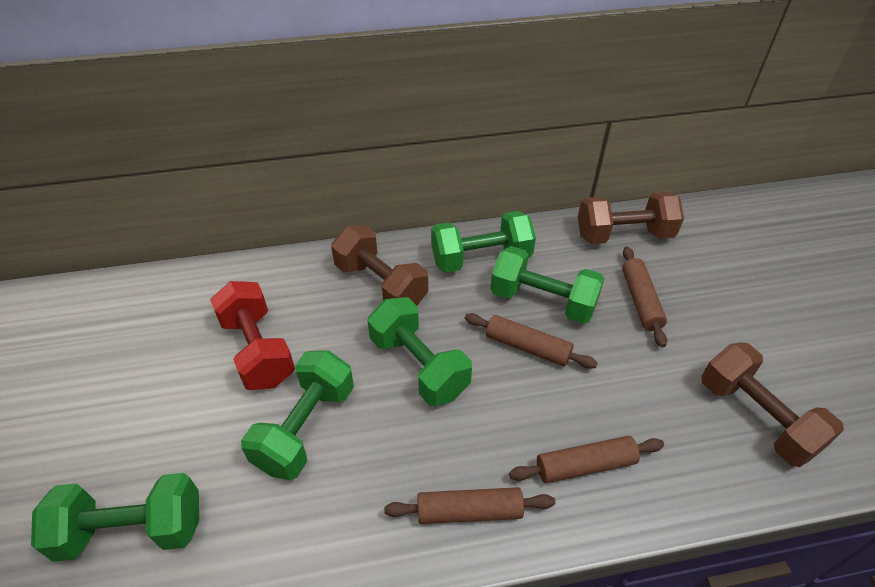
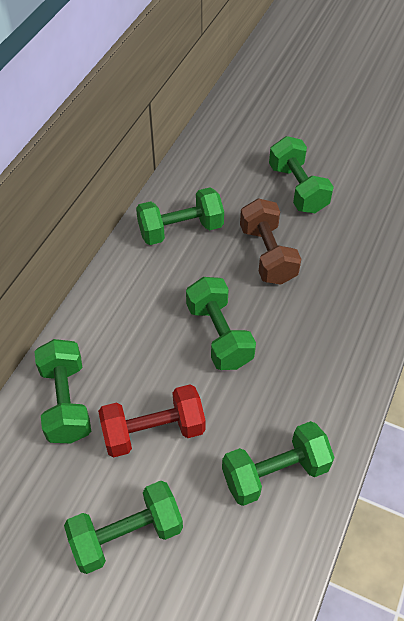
brown dumbbell: 3 -> 1
brown rolling pin: 4 -> 0
green dumbbell: 5 -> 6

